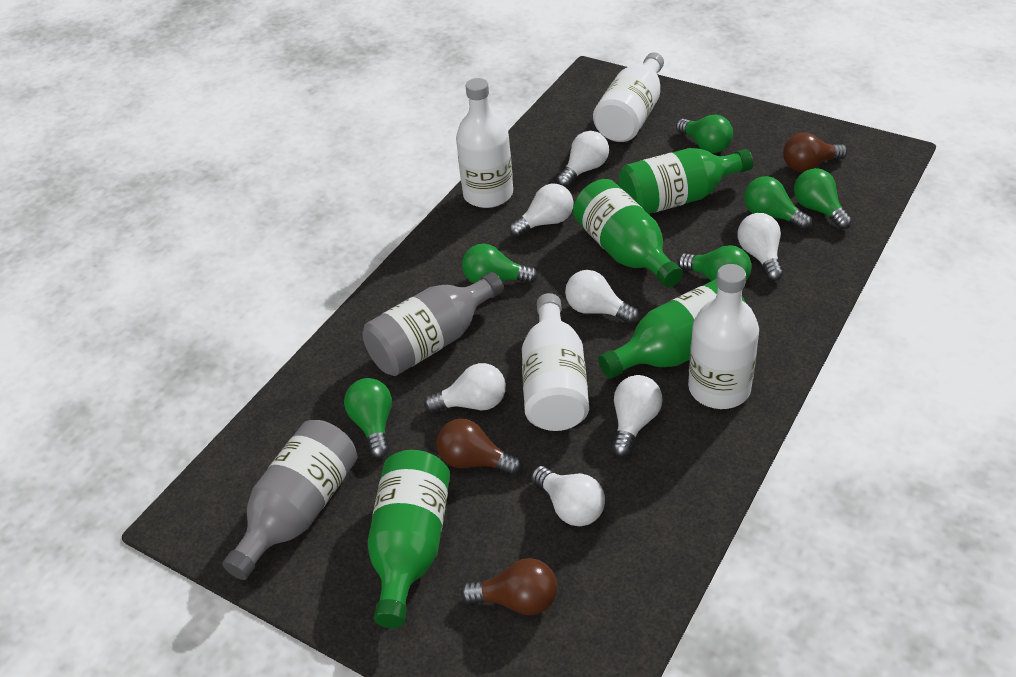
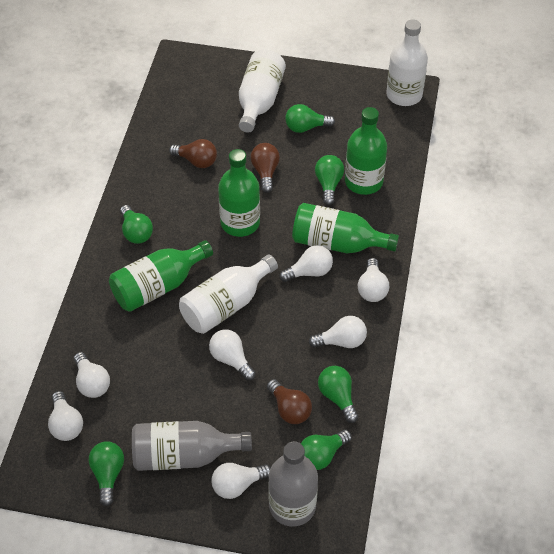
white bottle: 4 -> 3

